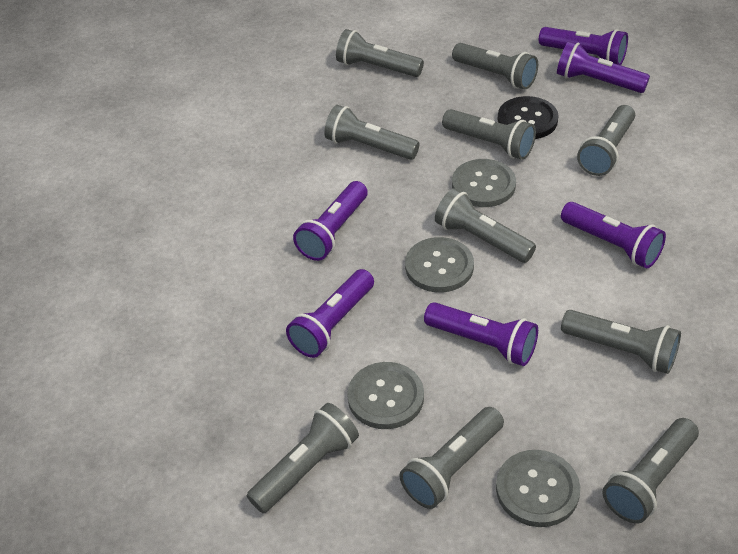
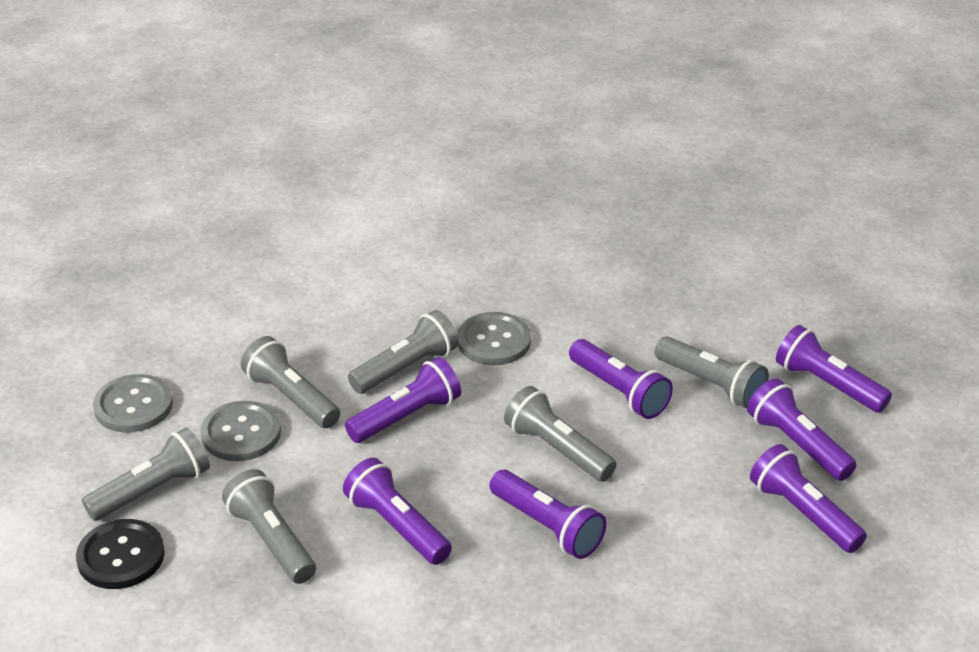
grey button: 4 -> 3
grey flashlight: 10 -> 6
purple flashlight: 6 -> 7

